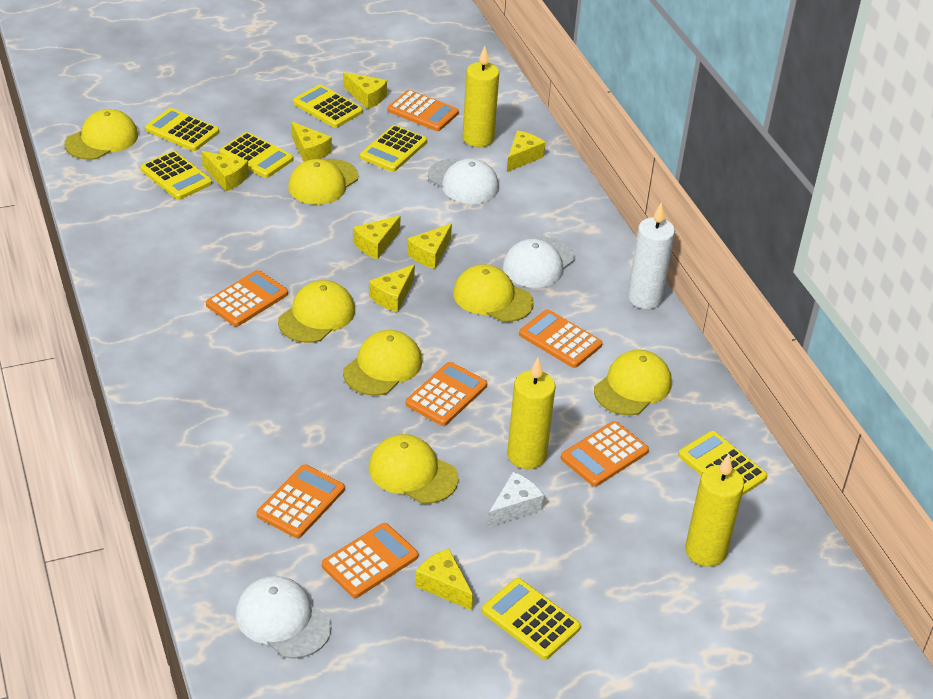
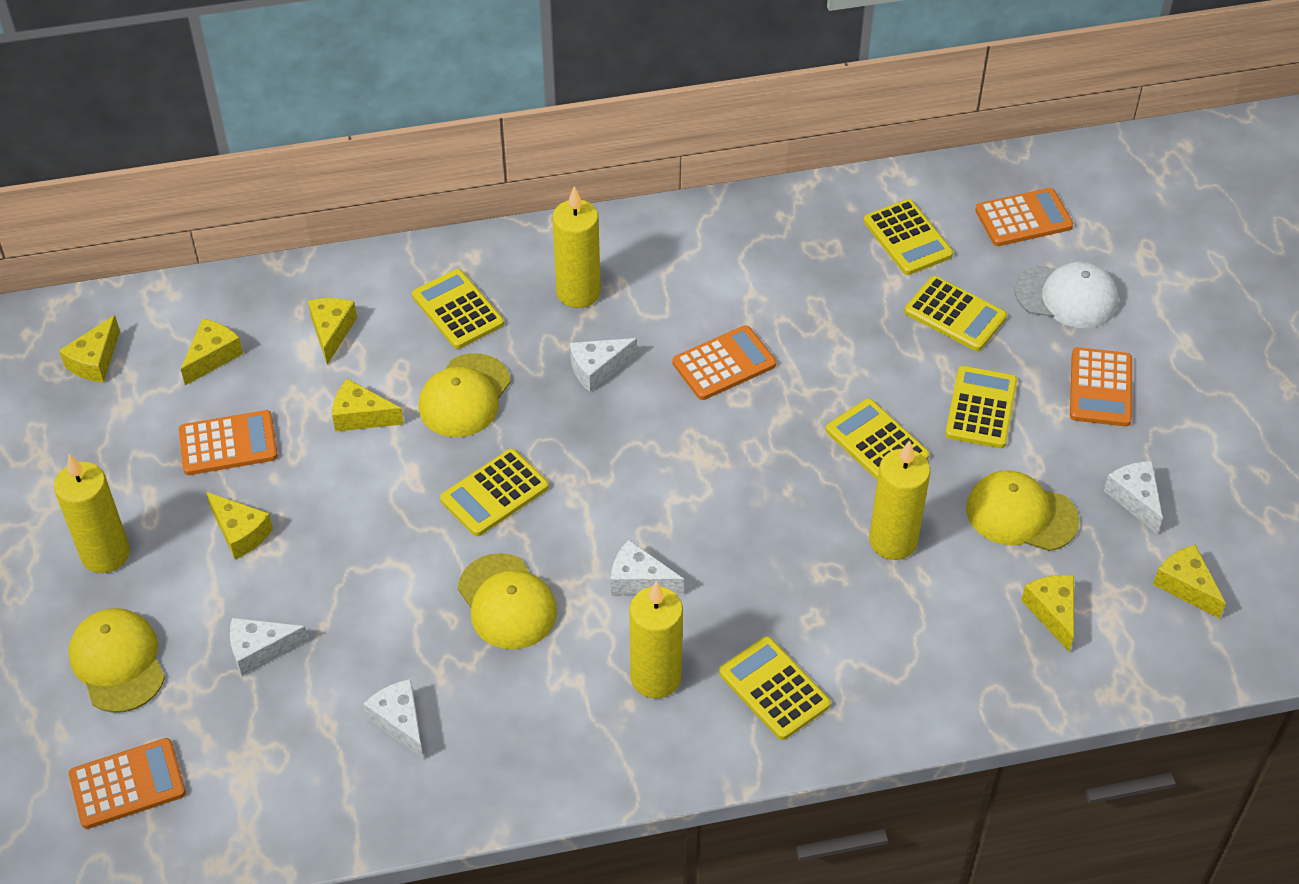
orange calculator: 7 -> 5
white candle: 1 -> 0
white cap: 3 -> 1
white cheese: 1 -> 5
yellow candle: 3 -> 4
yellow cap: 7 -> 4
yellow cheese: 8 -> 7

